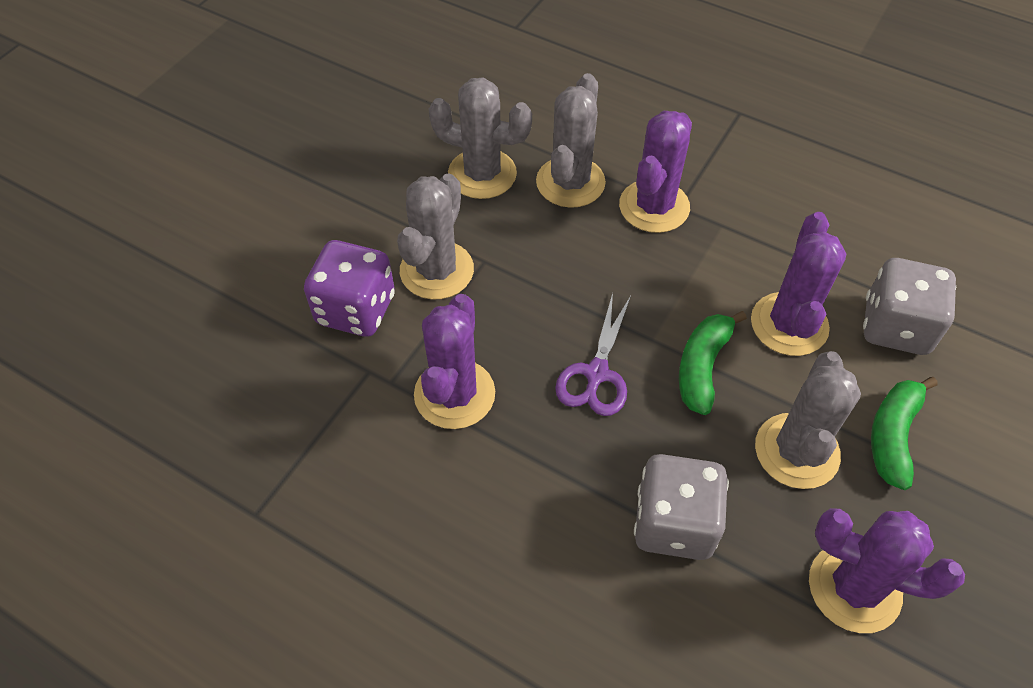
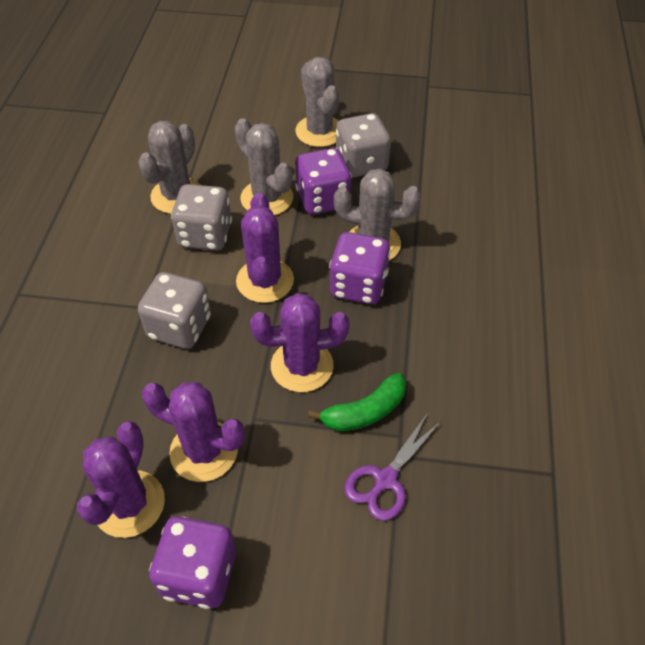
green banana: 2 -> 1
grey dice: 2 -> 3
purple dice: 1 -> 3

